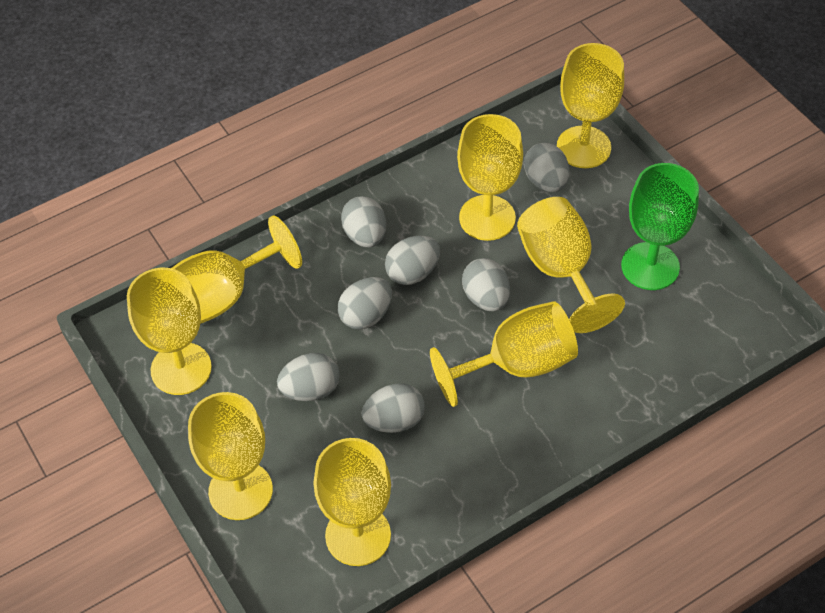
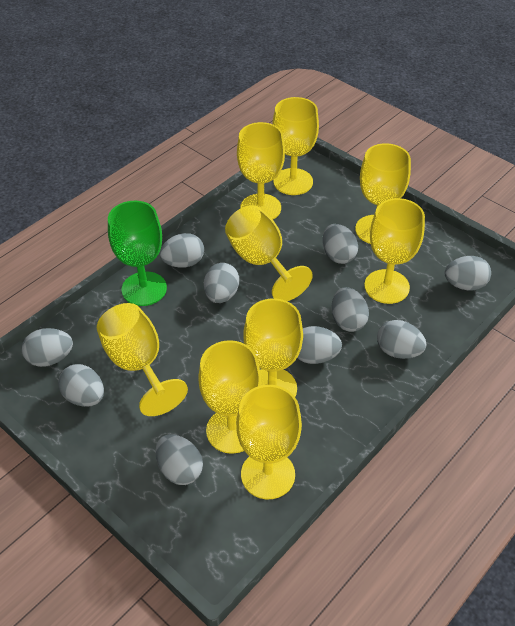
grey egg: 7 -> 10
yellow goblet: 8 -> 9

